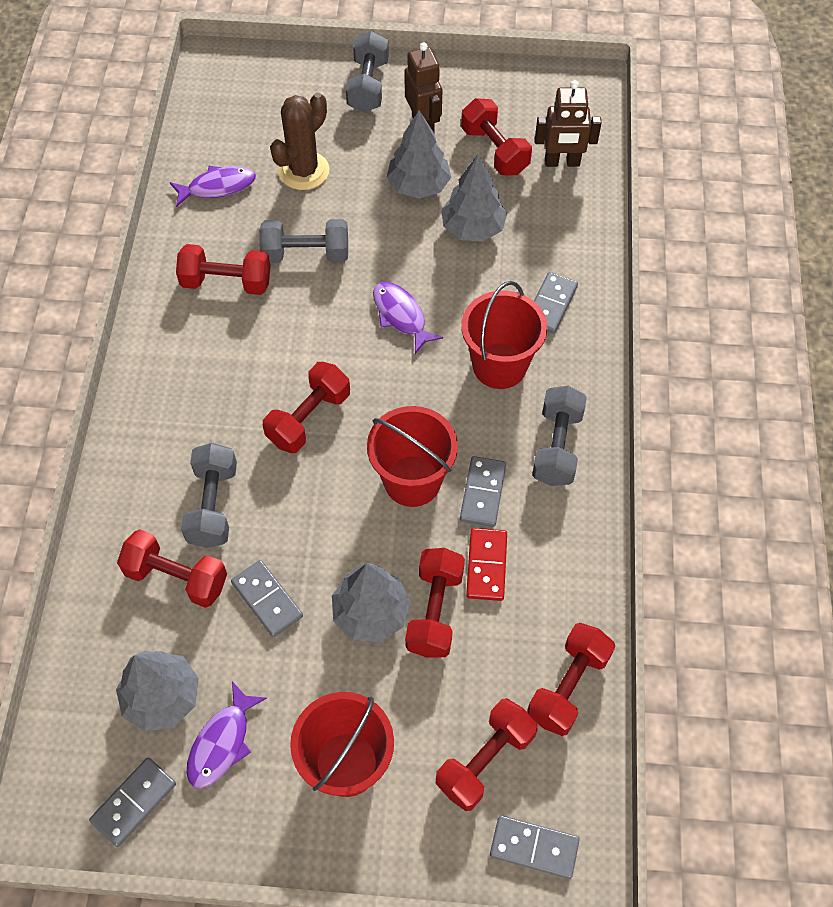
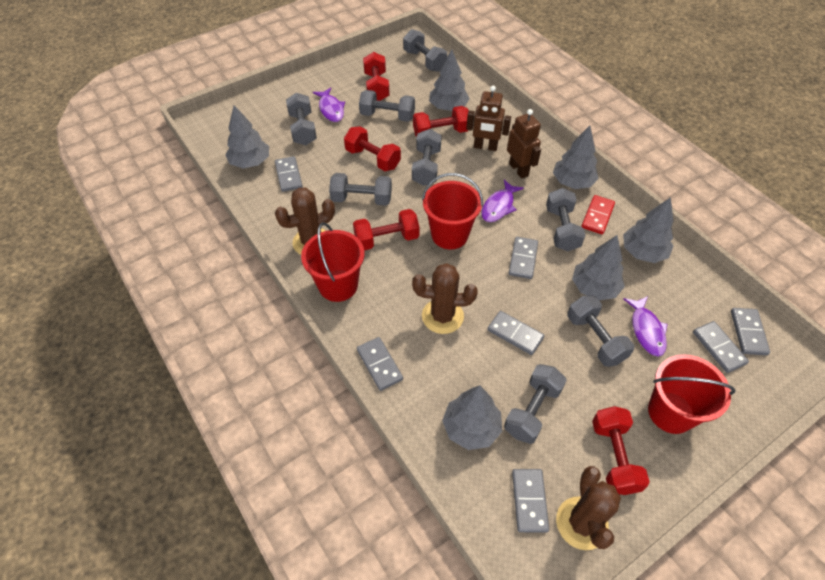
brown cactus: 1 -> 3
grey domino: 5 -> 7
grey dumbbell: 4 -> 8
grey tree: 4 -> 6
red dumbbell: 7 -> 5

